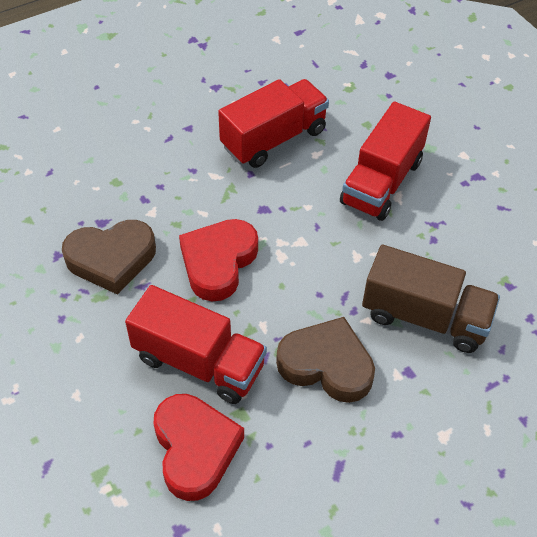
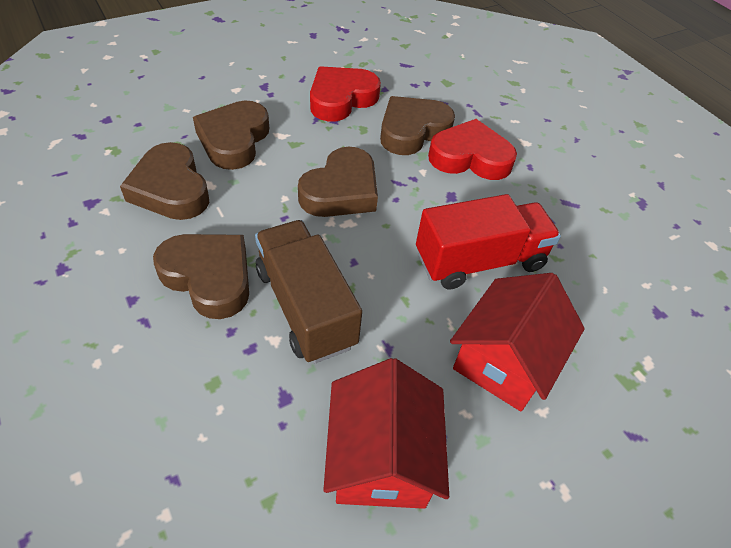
brown heart: 2 -> 5
red house: 0 -> 2
red truck: 3 -> 1

